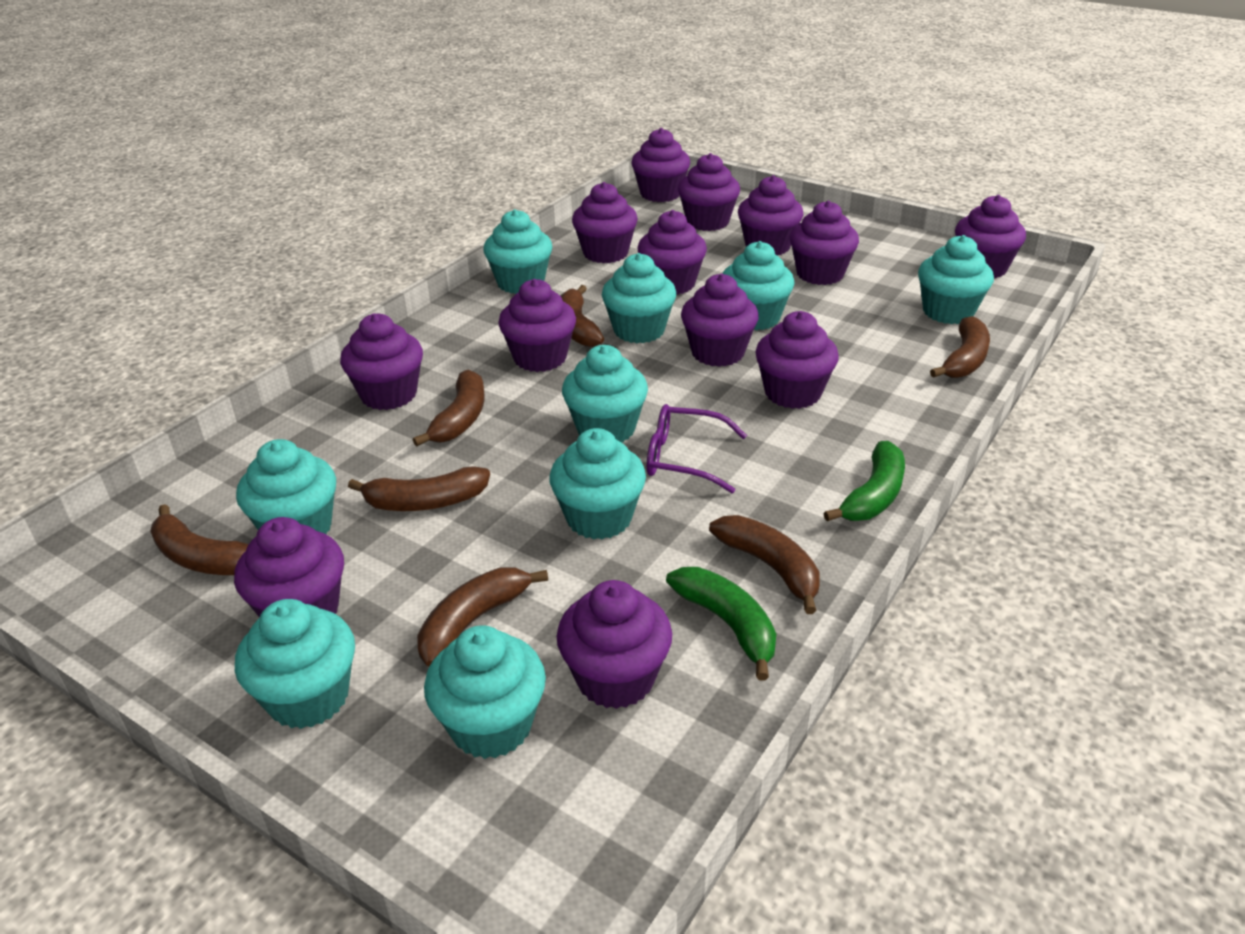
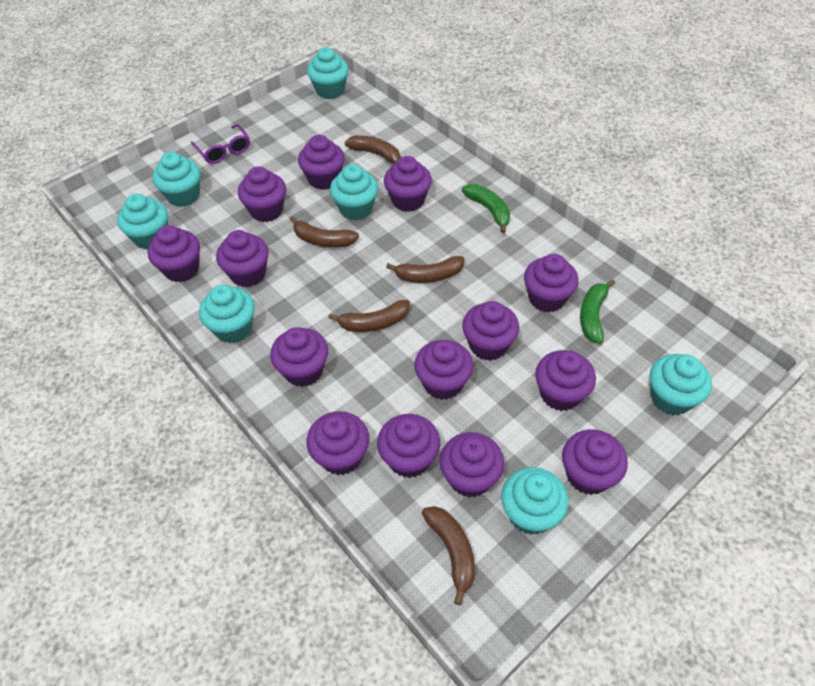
brown banana: 7 -> 5
purple cupcake: 13 -> 14
turquoise cupcake: 9 -> 7

